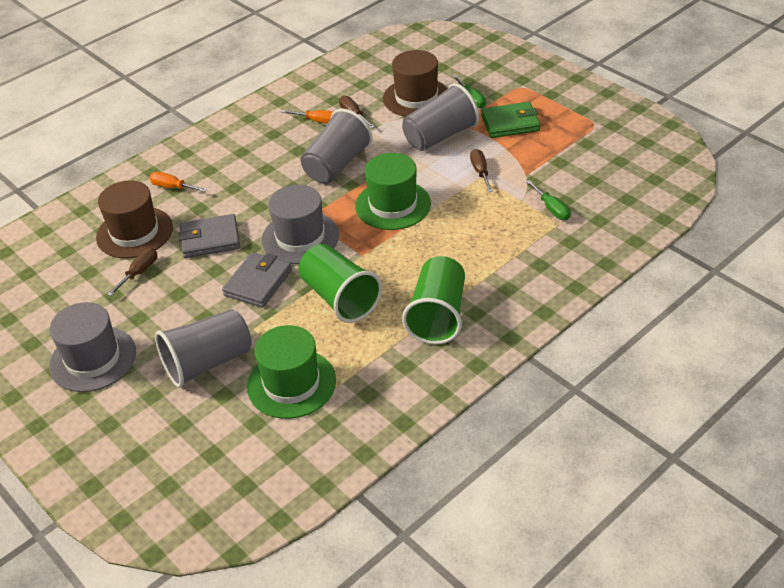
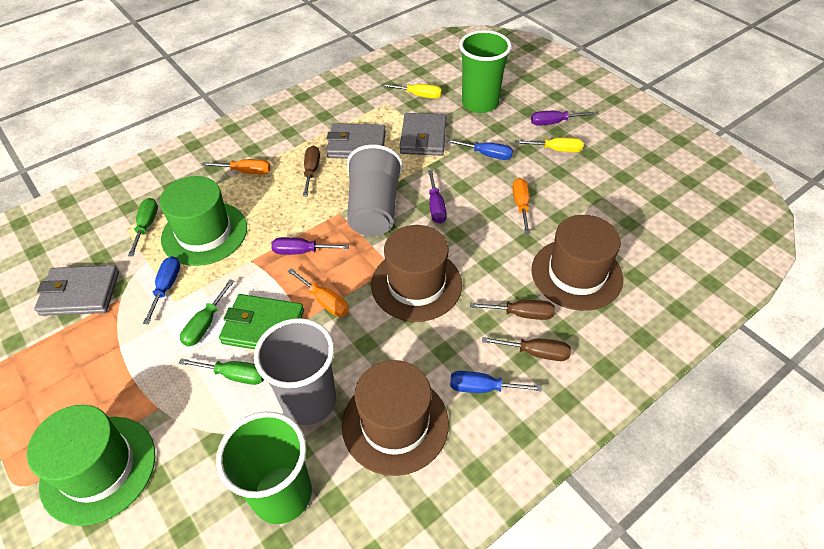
blue screwdriver: 0 -> 3
brown hat: 2 -> 3
green screwdriver: 2 -> 3
grey cup: 3 -> 2
grey hat: 2 -> 0
grey wallet: 2 -> 3
orange screwdriver: 2 -> 3
purple screwdriver: 0 -> 3
yellow screwdriver: 0 -> 2

